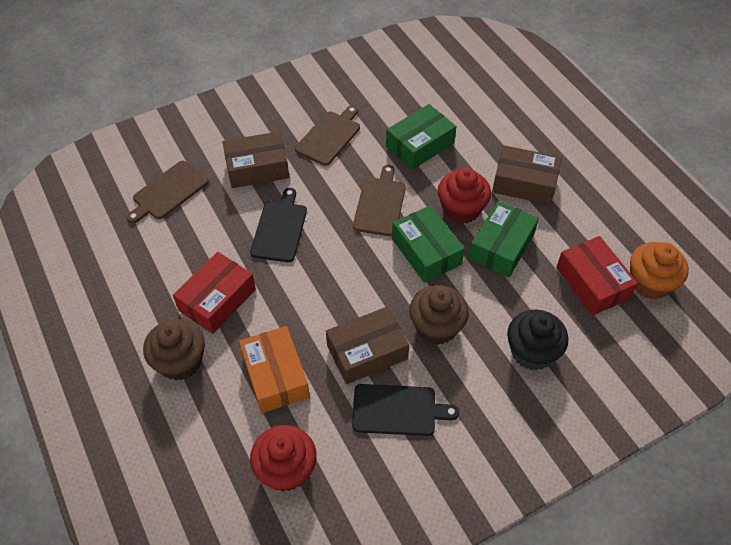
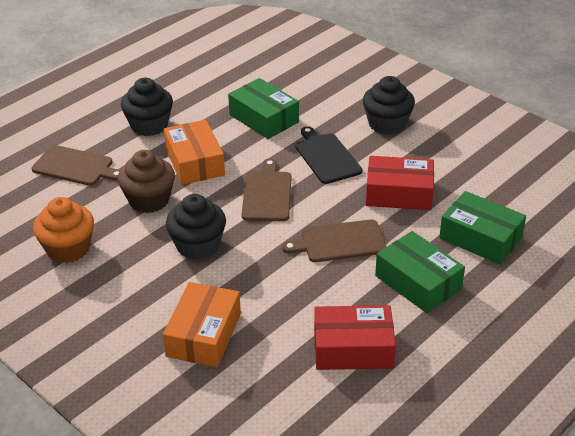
black cupcake: 1 -> 3
black cutting board: 2 -> 1
brown box: 3 -> 0
brown cupcake: 2 -> 1
orange box: 1 -> 2
red cupcake: 2 -> 0

